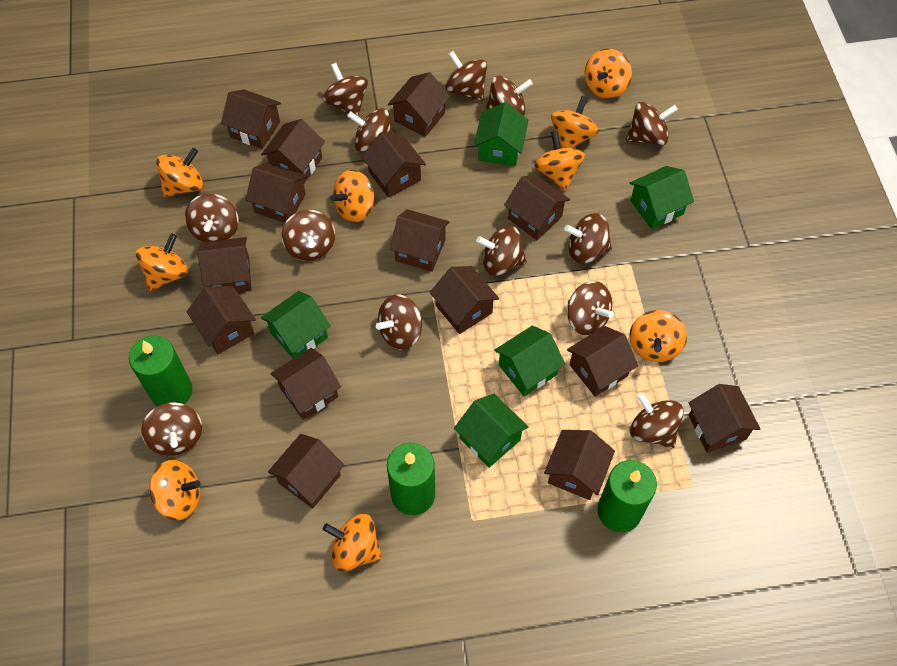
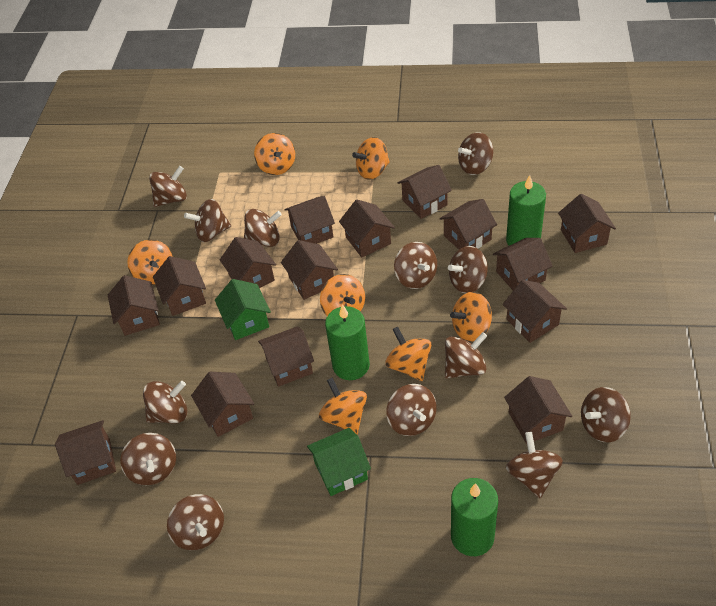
green house: 5 -> 2
orange spinning top: 9 -> 7

